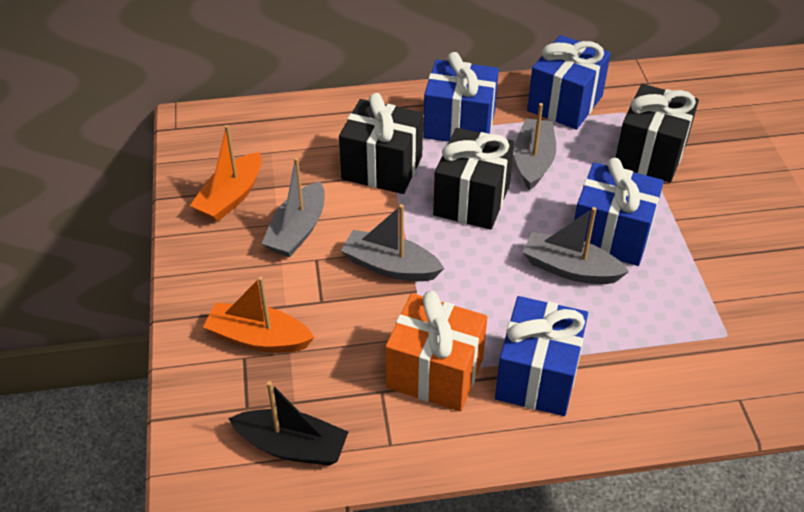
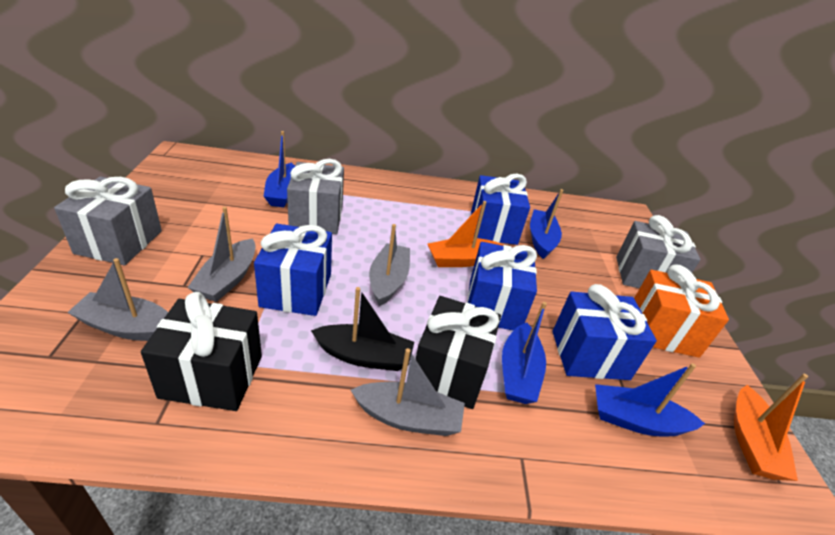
black gift: 3 -> 2
blue boat: 0 -> 4
grey gift: 0 -> 3

